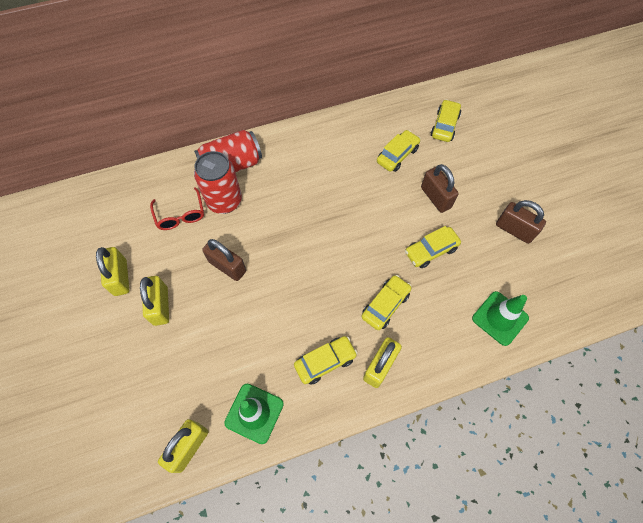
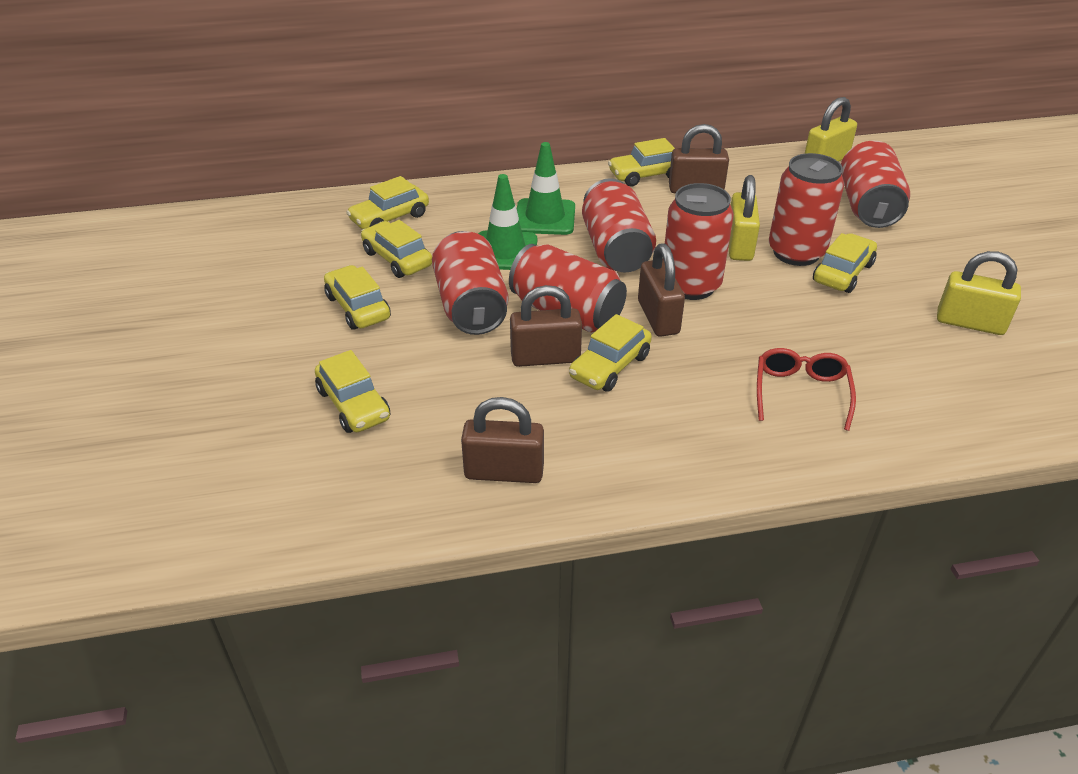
brown padlock: 3 -> 4
red can: 2 -> 6
yellow car: 5 -> 7
yellow padlock: 4 -> 3

